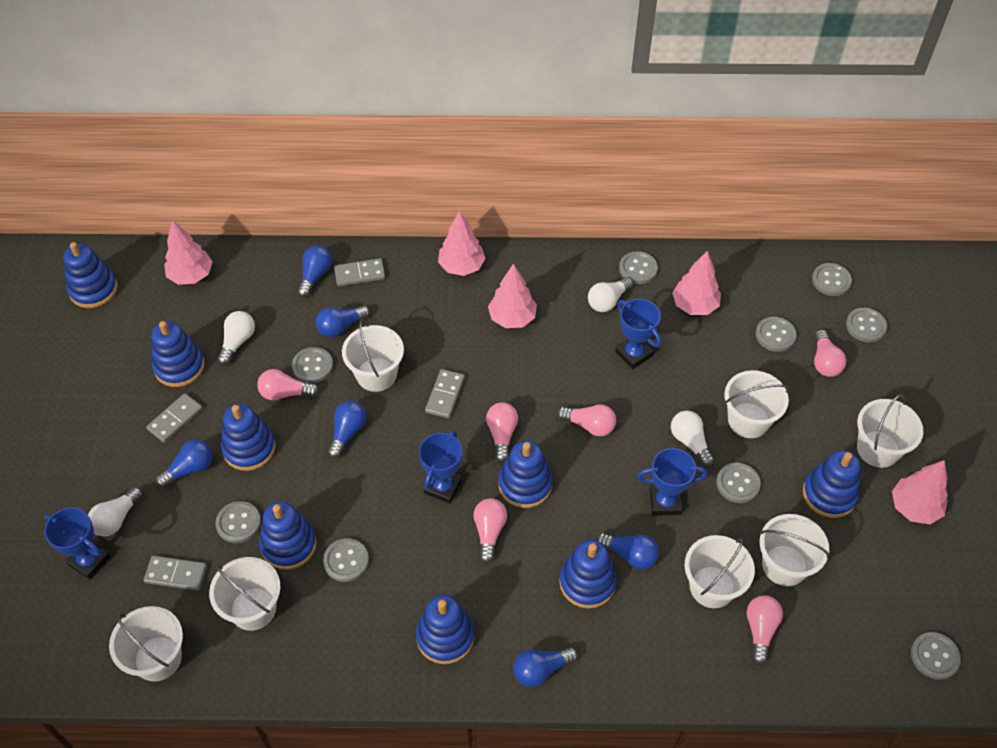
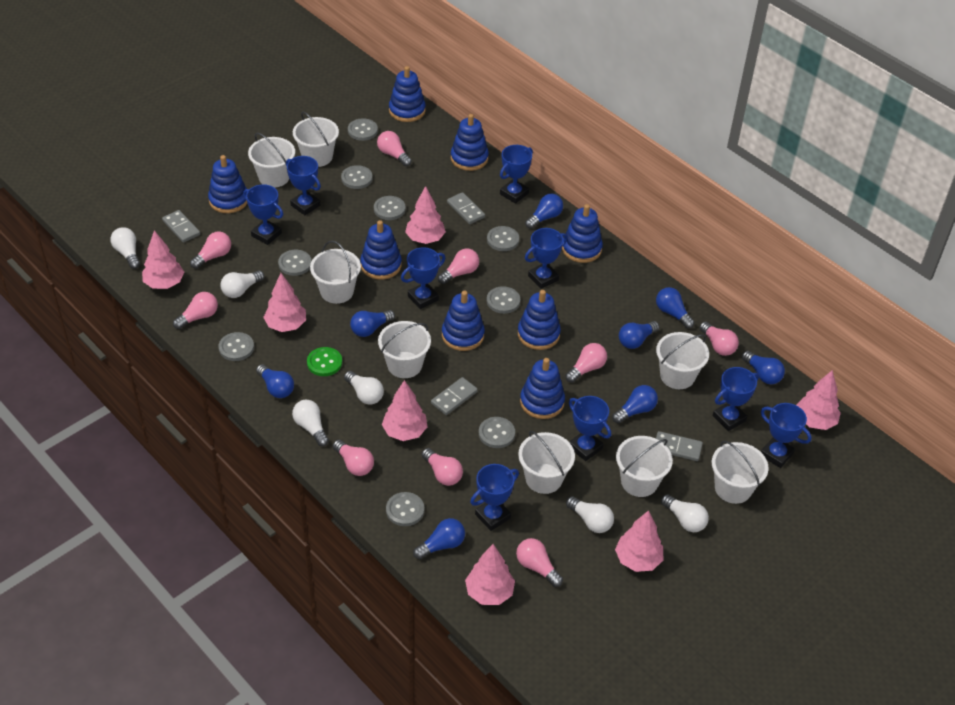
blue light bulb: 6 -> 8
blue trophy: 4 -> 9
green button: 0 -> 1
pink light bulb: 6 -> 9
pink tree: 5 -> 7
white bucket: 7 -> 8
white light bulb: 4 -> 6

